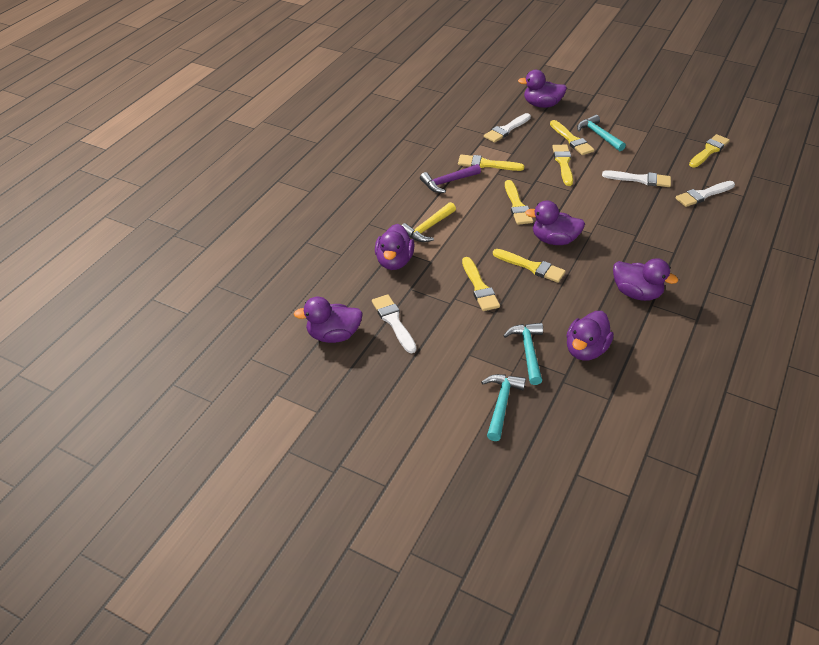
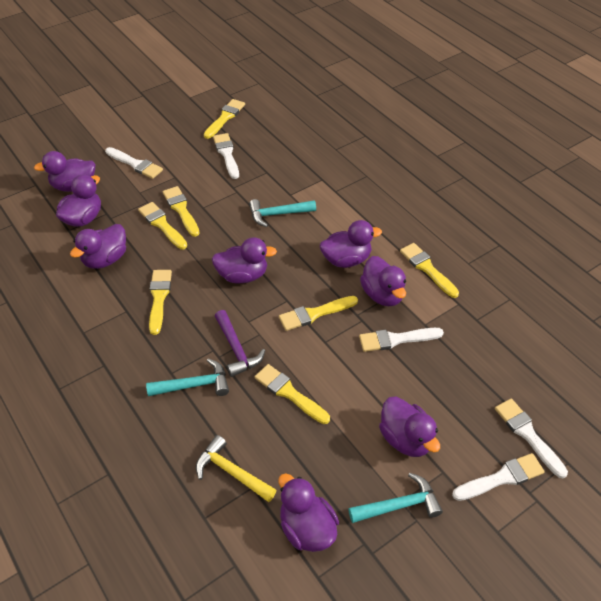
purple duck: 6 -> 8
white brush: 4 -> 5

